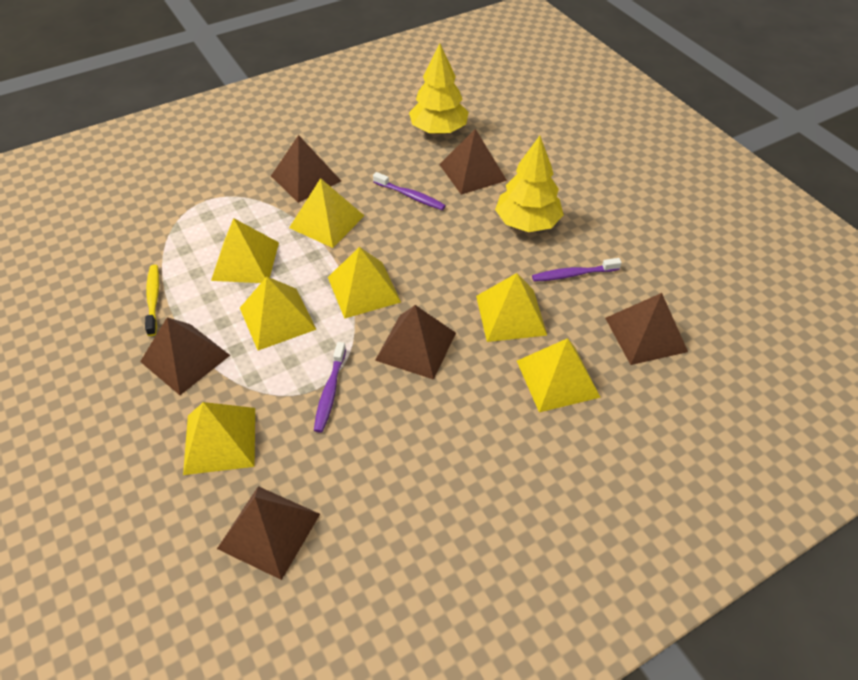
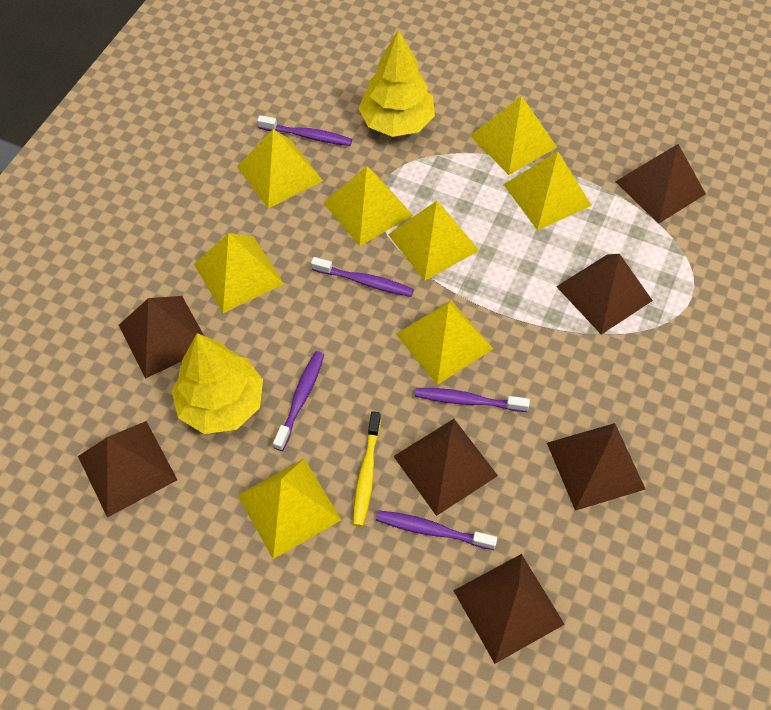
brown pyramid: 6 -> 7
purple toothbrush: 3 -> 5
yellow pyramid: 7 -> 8

